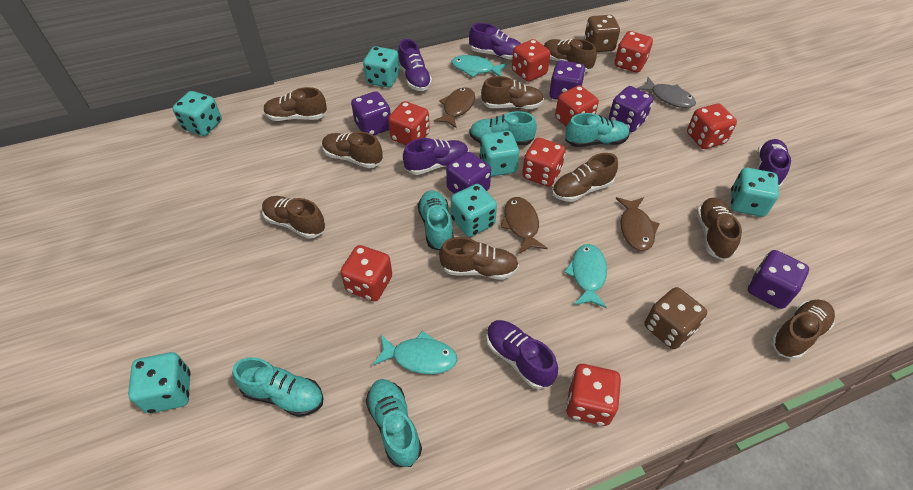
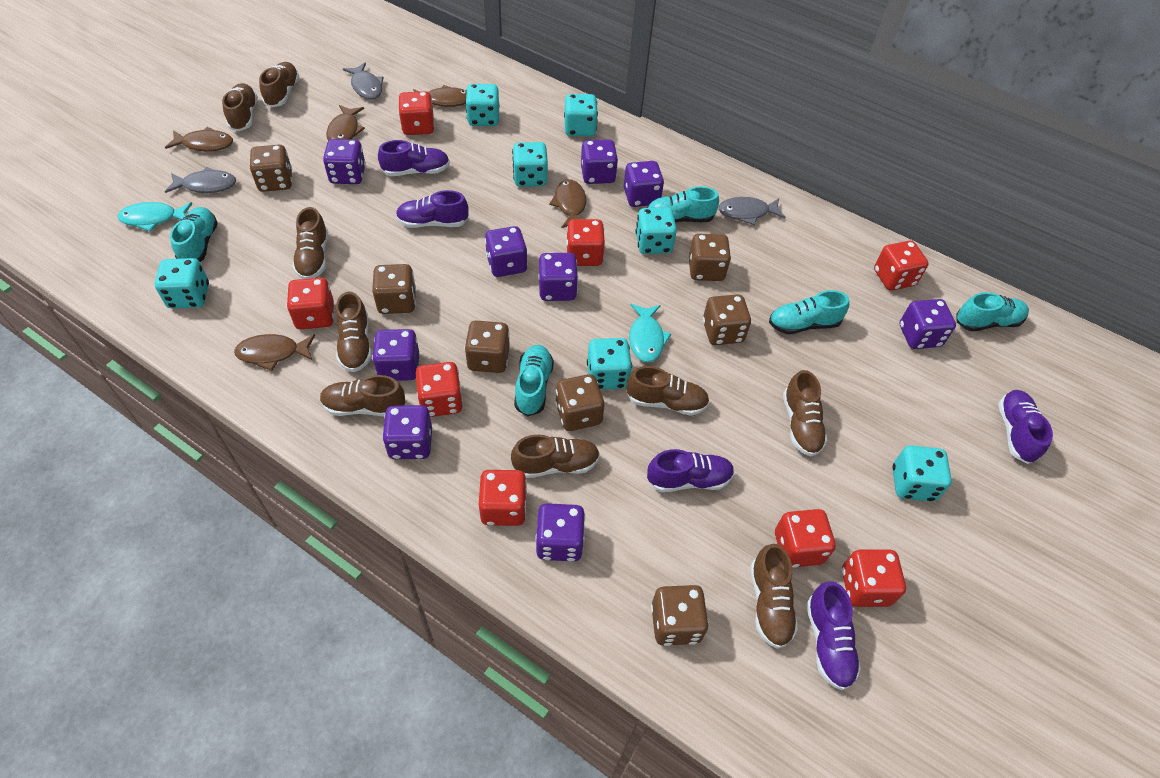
brown dice: 2 -> 7
brown fish: 3 -> 5
grey fish: 1 -> 3
purple dice: 5 -> 9
turquoise dice: 6 -> 7
turquoise fish: 3 -> 2

